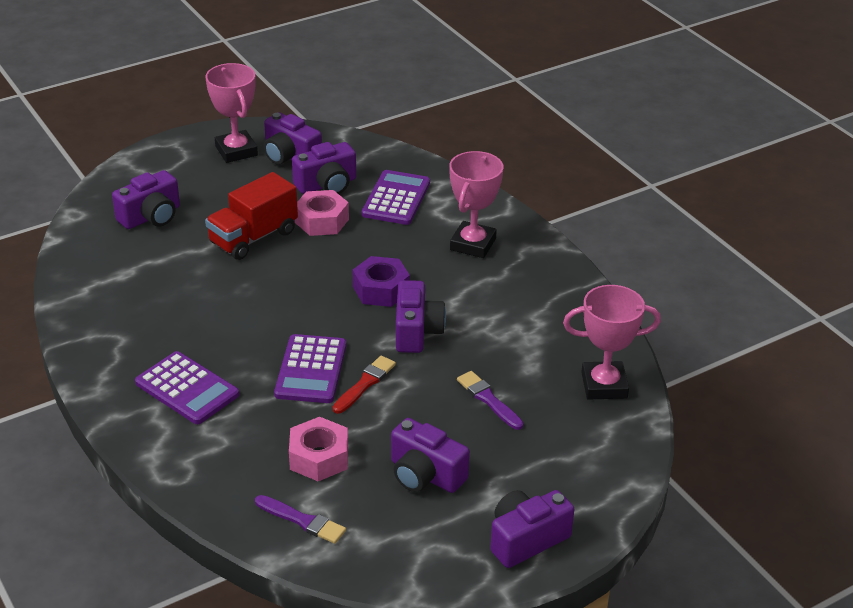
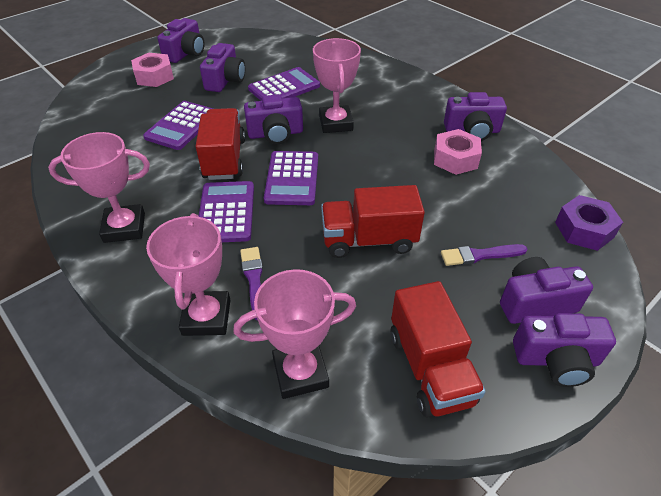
pink trophy: 3 -> 4
purple calculator: 3 -> 4
red brush: 1 -> 0
red truck: 1 -> 3

